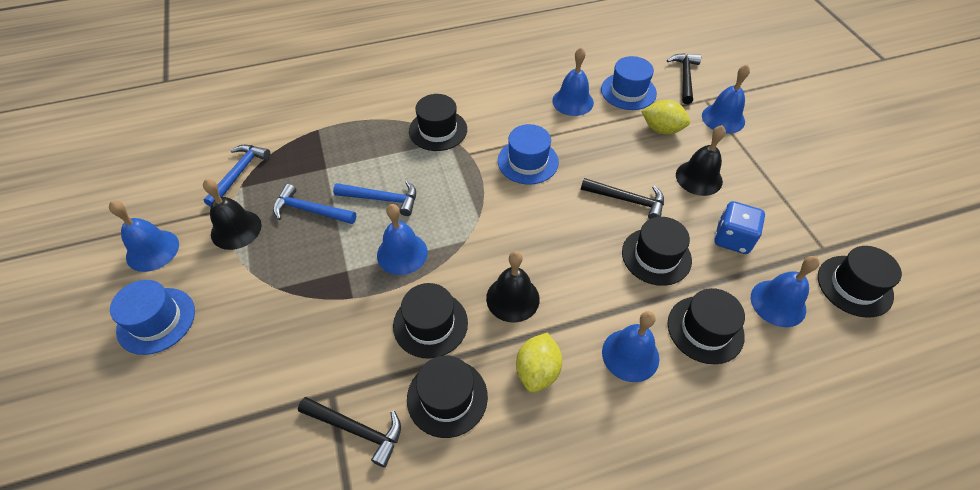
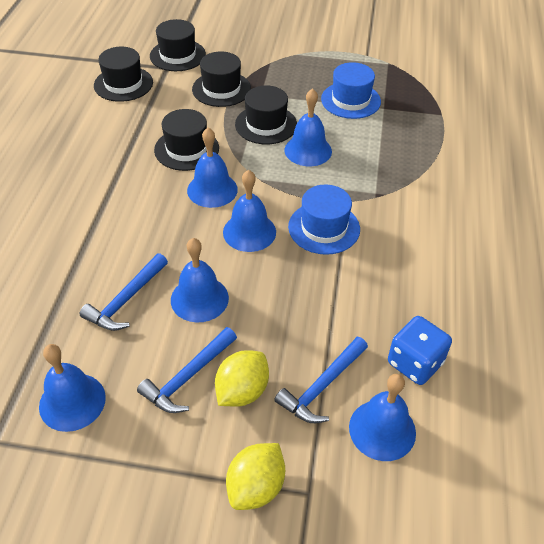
black bell: 3 -> 0
black hammer: 3 -> 0
black hat: 6 -> 5
blue hat: 3 -> 2

